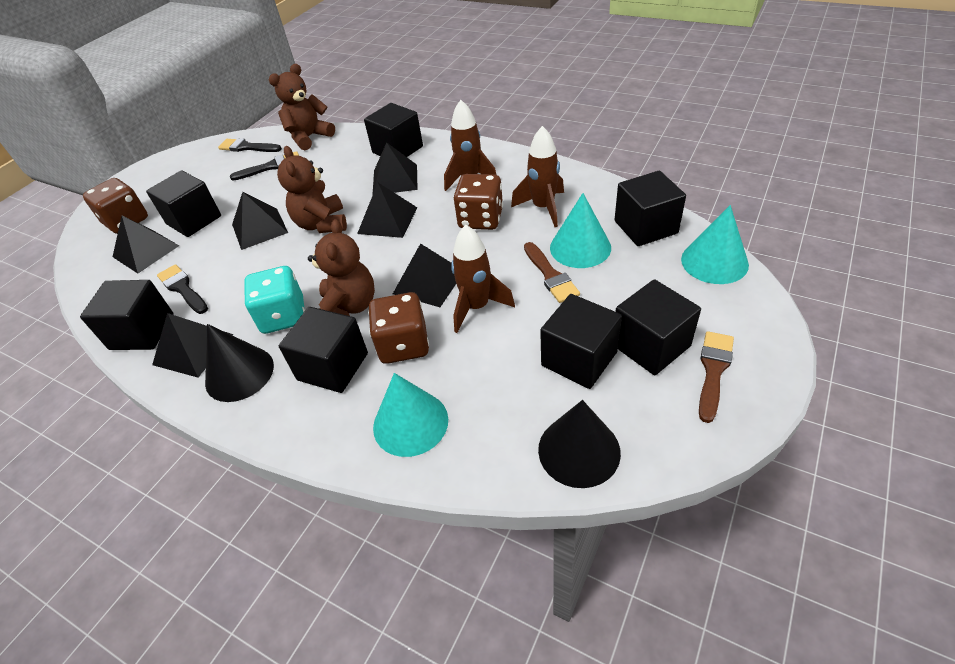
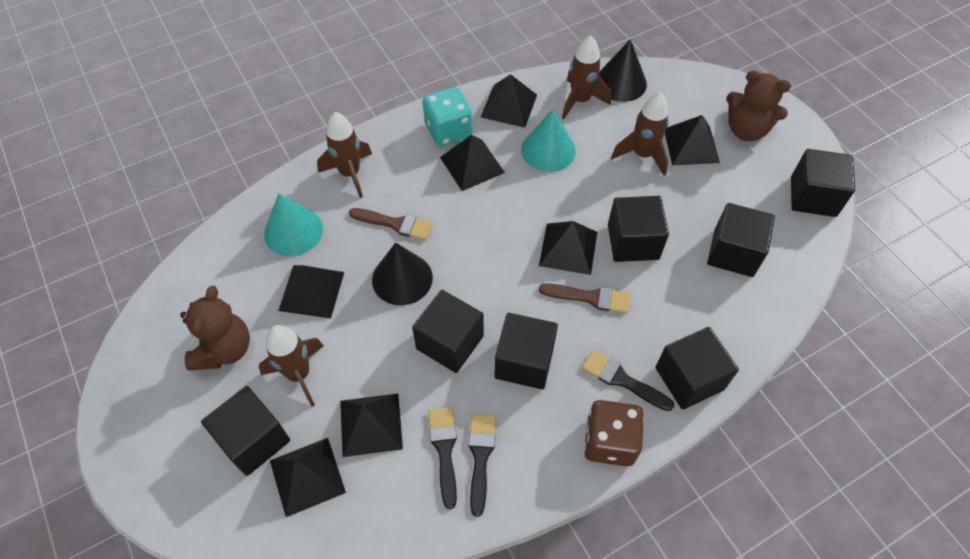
black pyramid: 6 -> 7
brown dice: 3 -> 1
brown rocket: 3 -> 4
brown teddy bear: 3 -> 2
turquoise cone: 3 -> 2

